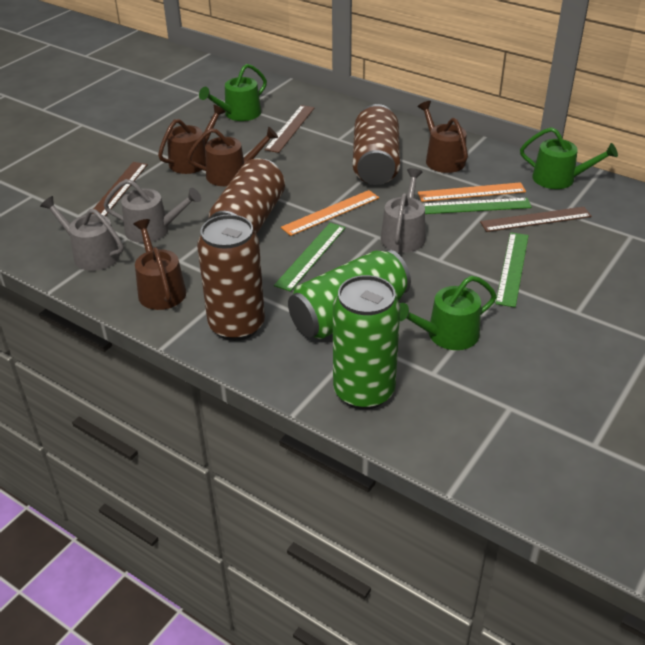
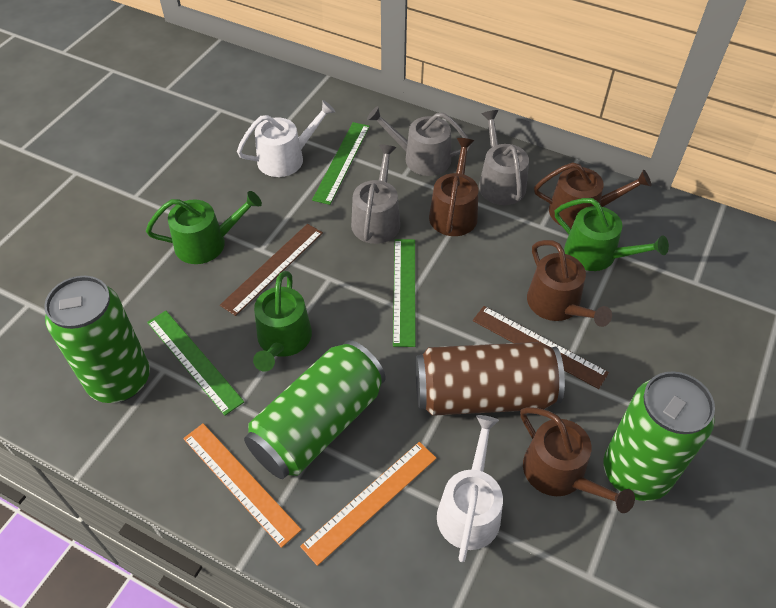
brown can: 3 -> 1
brown ruler: 3 -> 2
green can: 2 -> 3
white watering can: 0 -> 2

